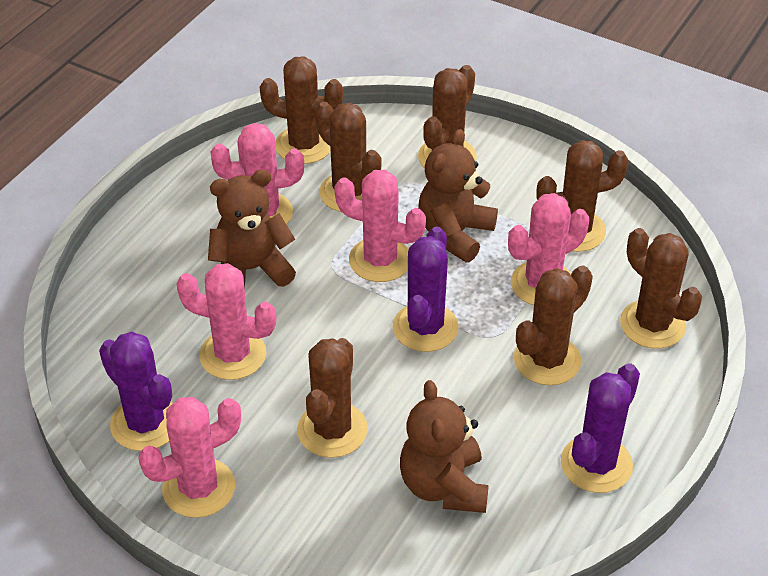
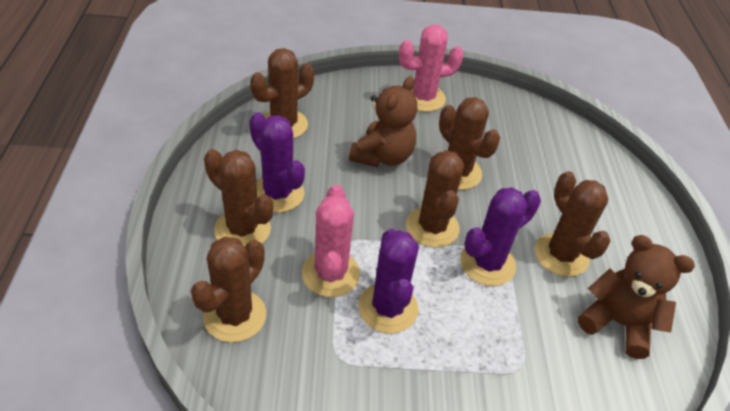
brown cactus: 7 -> 6
brown teddy bear: 3 -> 2
pink cactus: 5 -> 2

